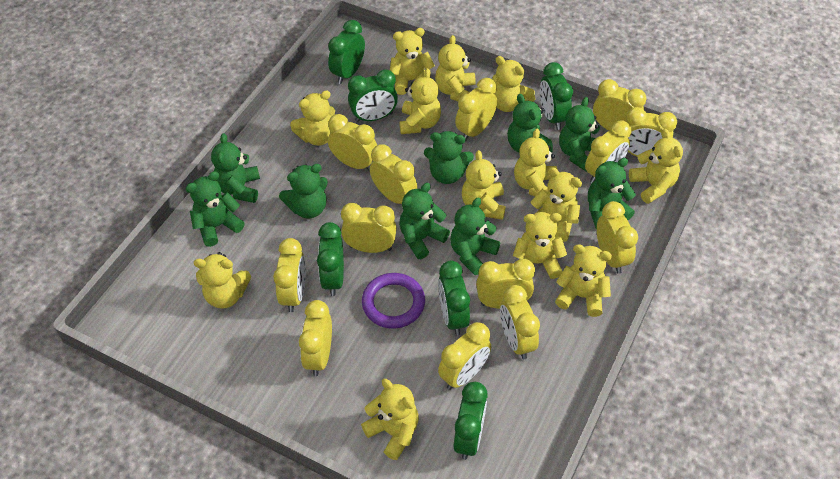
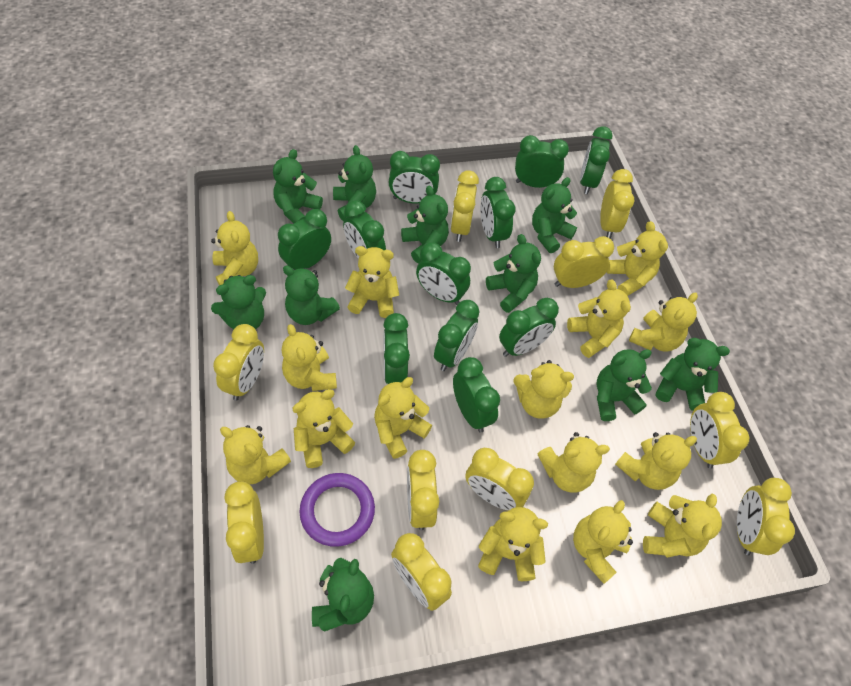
green clock: 6 -> 11
green teddy bear: 9 -> 10
yellow clock: 13 -> 10
yellow teddy bear: 13 -> 15

